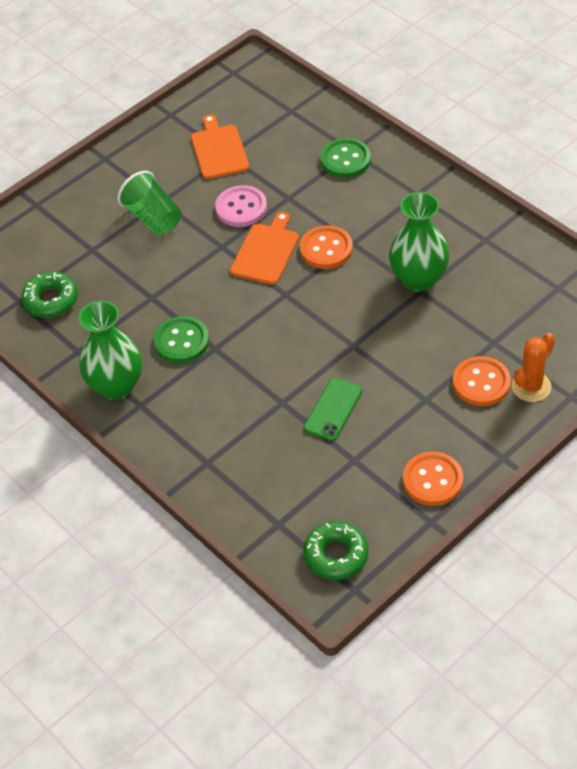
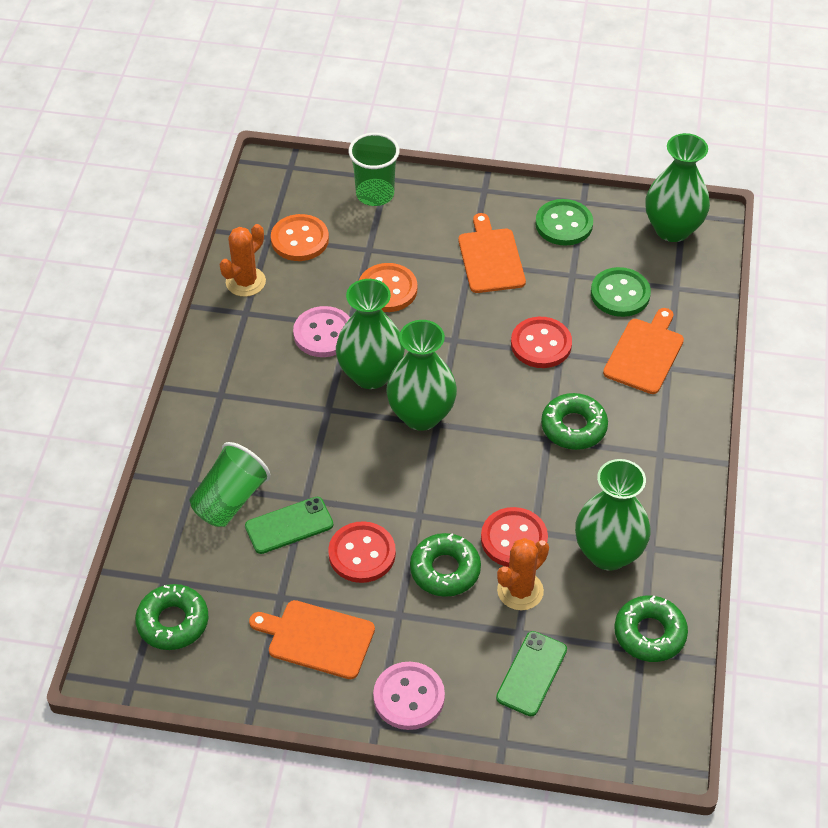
green cup: 1 -> 2
green donut: 2 -> 4
green phone: 1 -> 2
green vase: 2 -> 4
orange button: 3 -> 2
orange cactus: 1 -> 2
orange cutting board: 2 -> 3
pink button: 1 -> 2
red button: 0 -> 3

